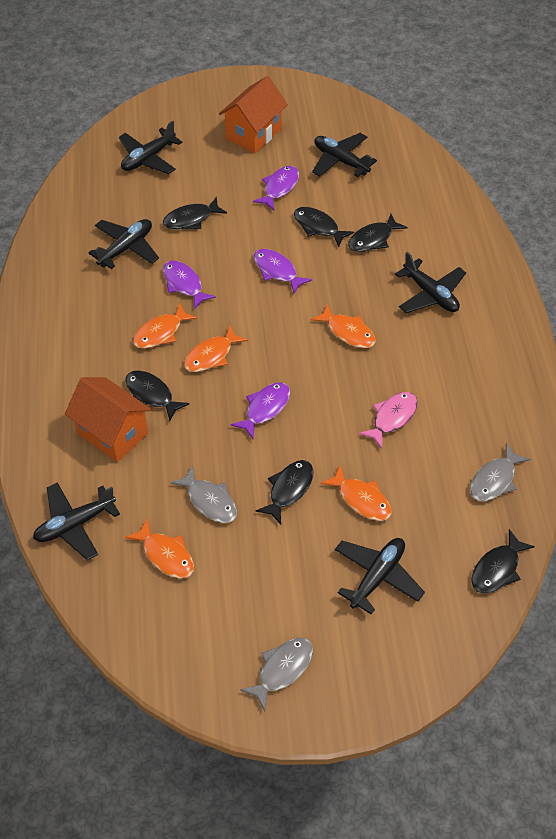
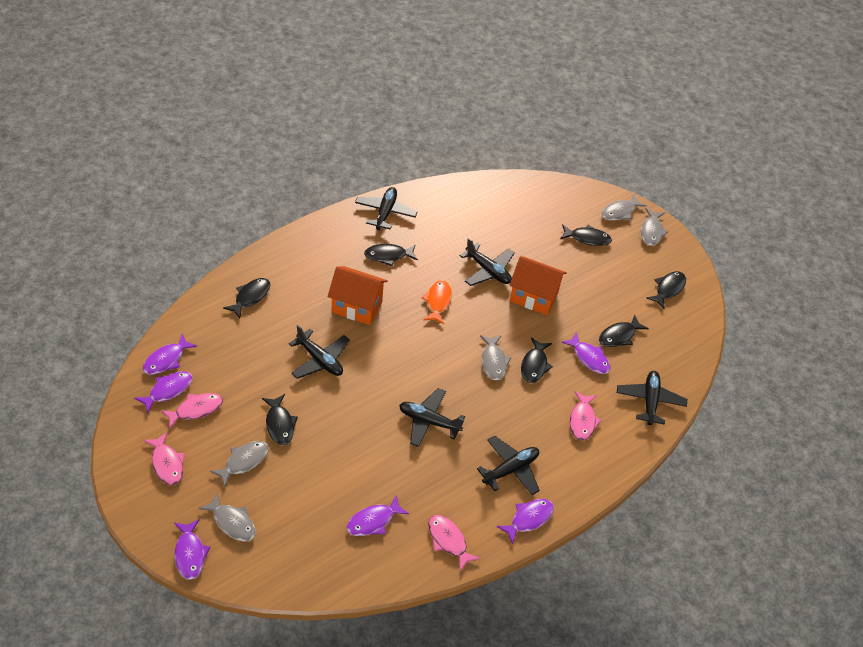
black fish: 6 -> 7
grey fish: 3 -> 5
orange fish: 5 -> 1
pink fish: 1 -> 4
purple fish: 4 -> 6

